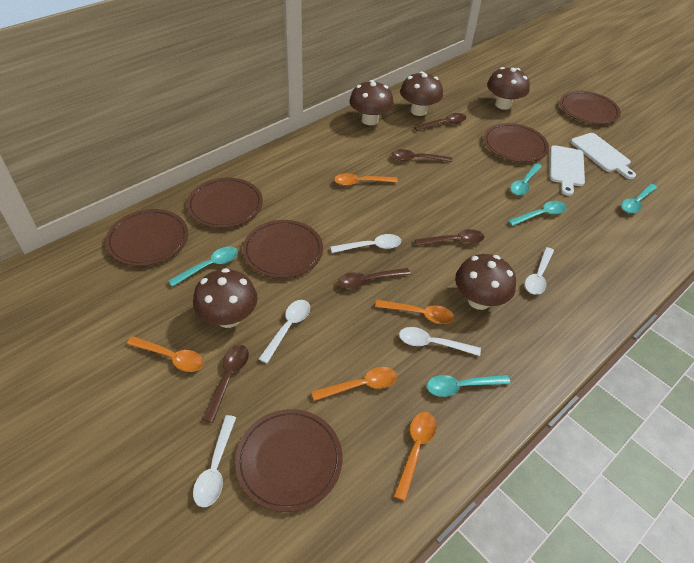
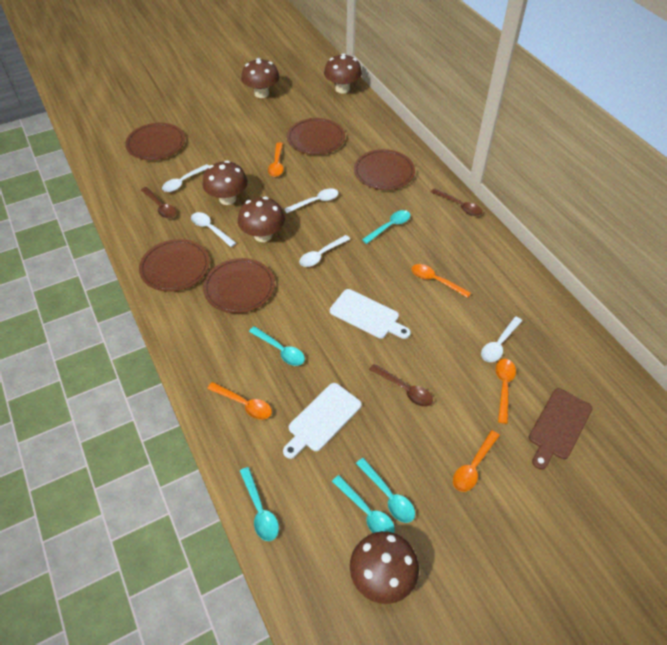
brown cutting board: 0 -> 1
brown plate: 6 -> 5
brown spoon: 5 -> 3

